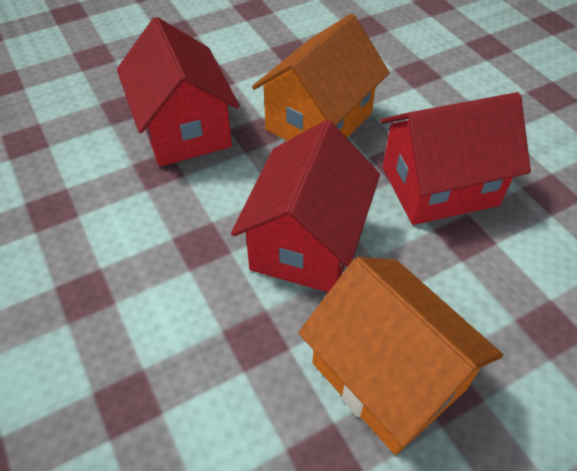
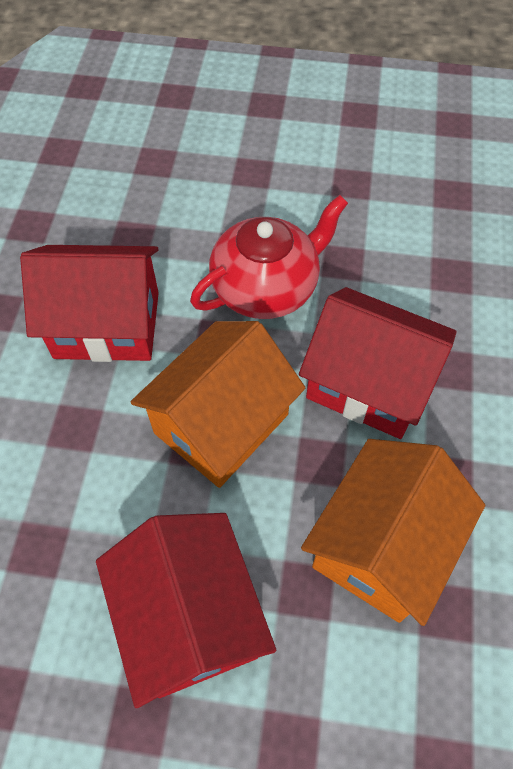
red teapot: 0 -> 1

